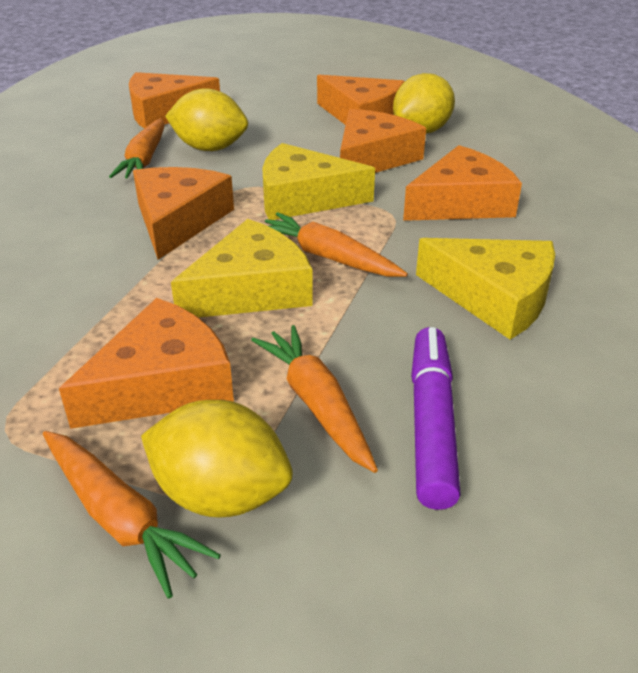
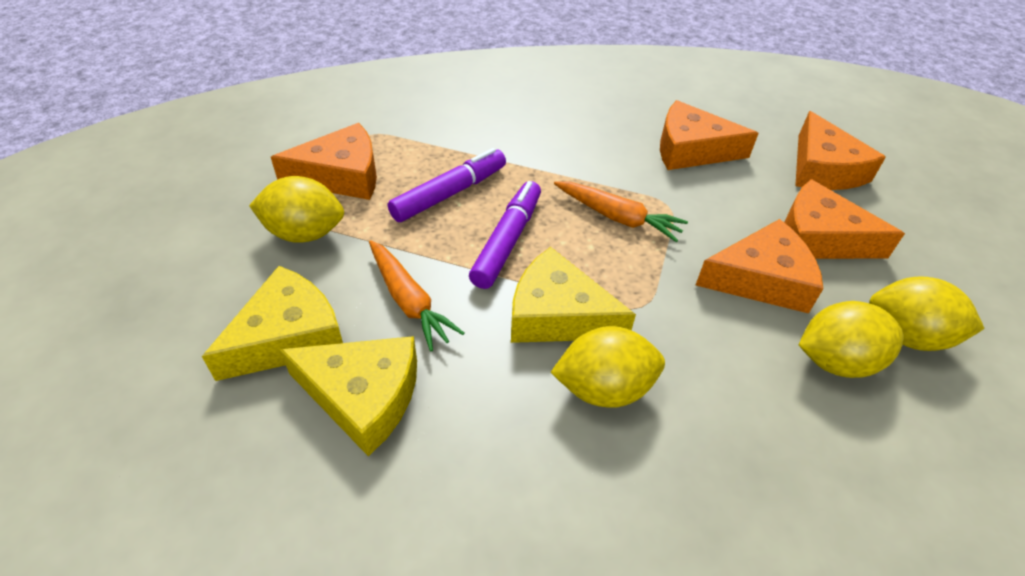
orange carrot: 4 -> 2
orange cheese: 6 -> 5
purple marker: 1 -> 2
yellow lemon: 3 -> 4

